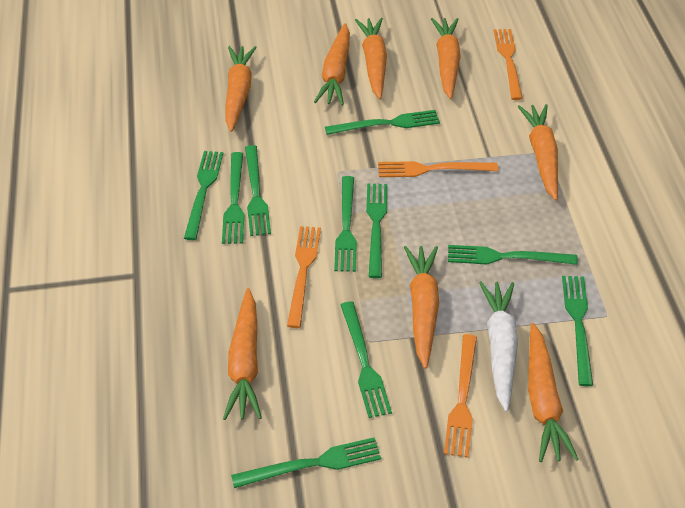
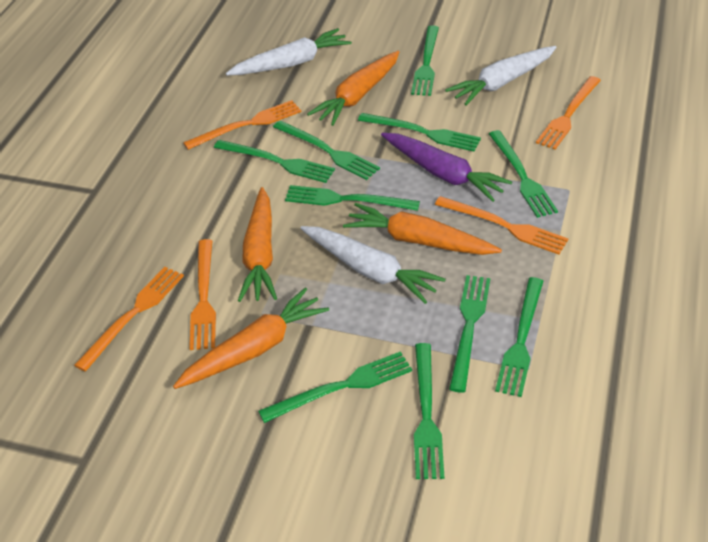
orange carrot: 8 -> 4
orange fork: 4 -> 5
purple carrot: 0 -> 1
white carrot: 1 -> 3

